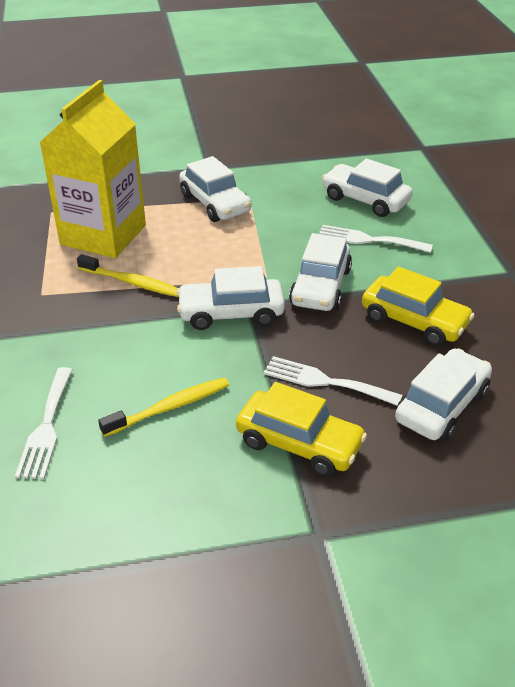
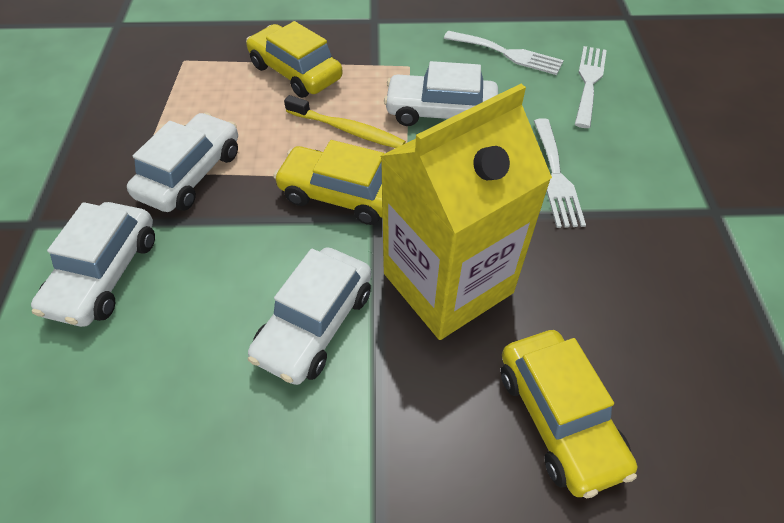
white car: 5 -> 4
yellow car: 2 -> 3
yellow toothbrush: 2 -> 1

